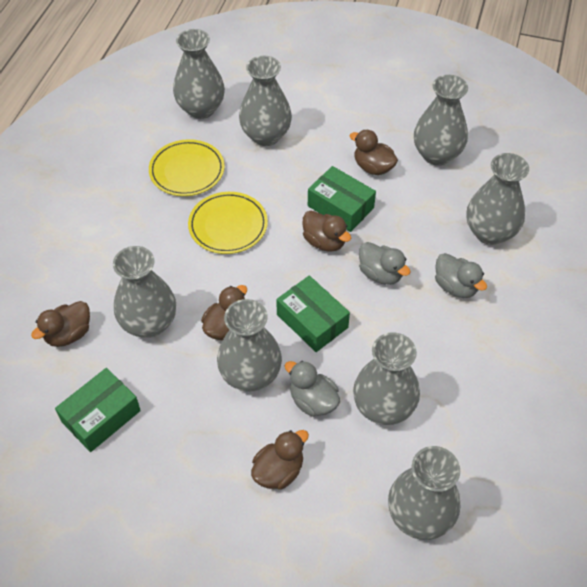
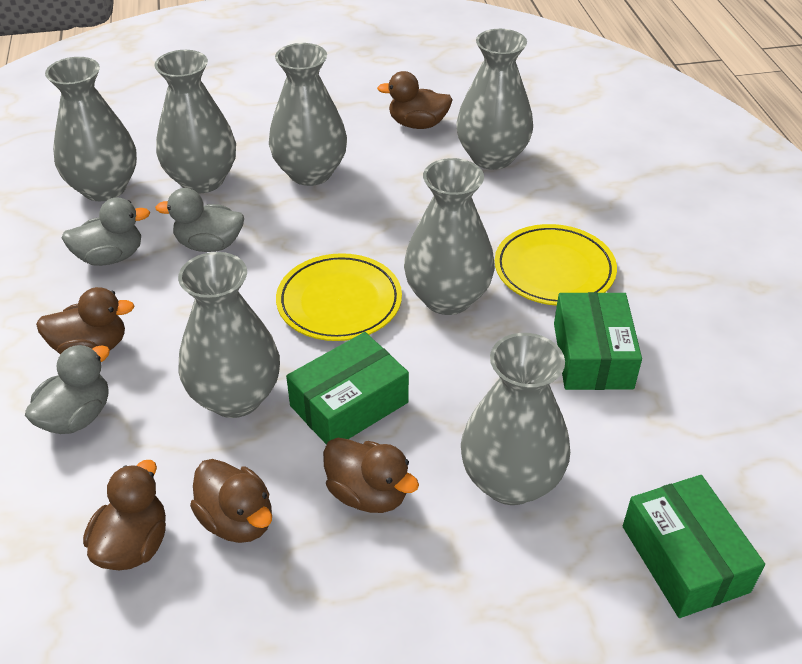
grey vase: 8 -> 7

